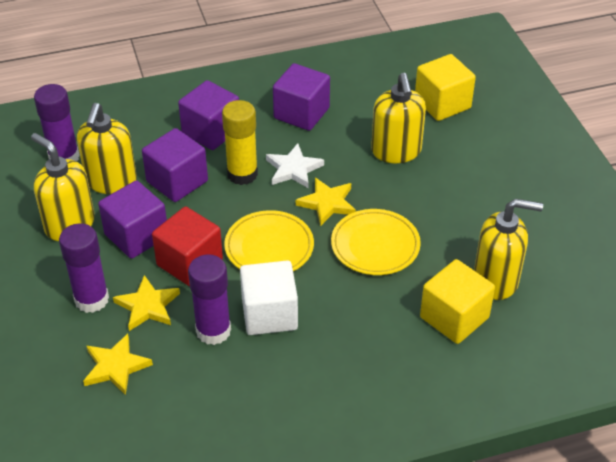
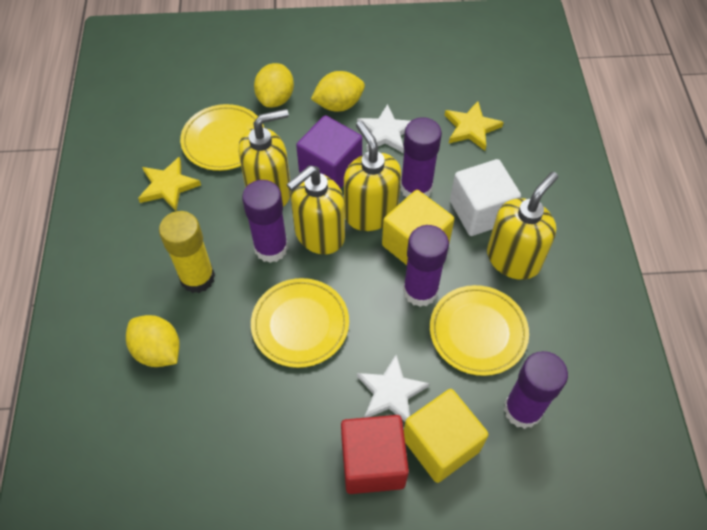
purple cube: 4 -> 1
purple glue stick: 3 -> 4
white star: 1 -> 2
yellow lemon: 0 -> 3
yellow plate: 2 -> 3
yellow star: 3 -> 2

